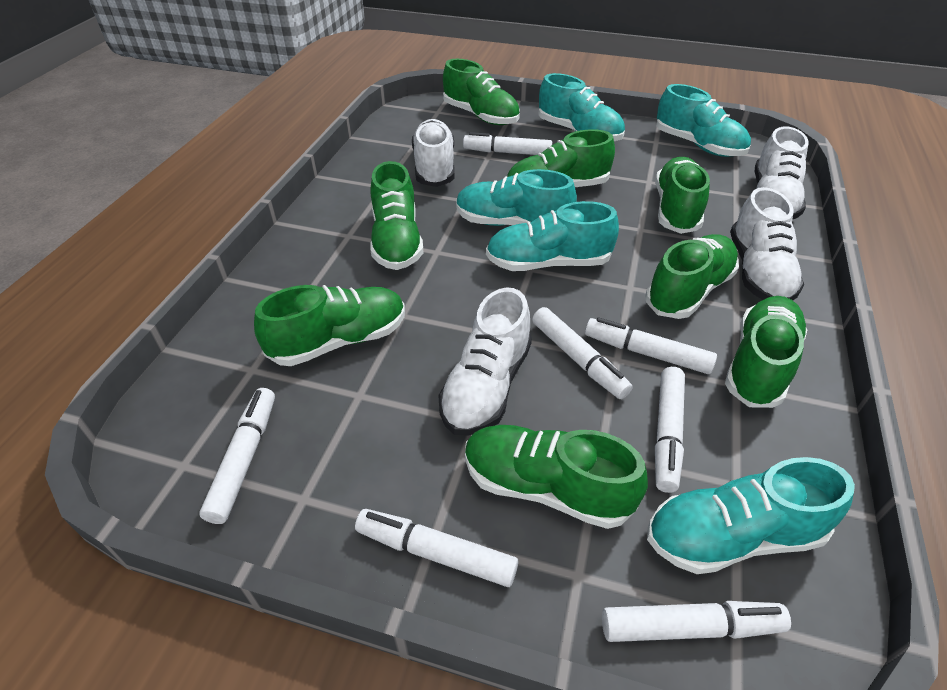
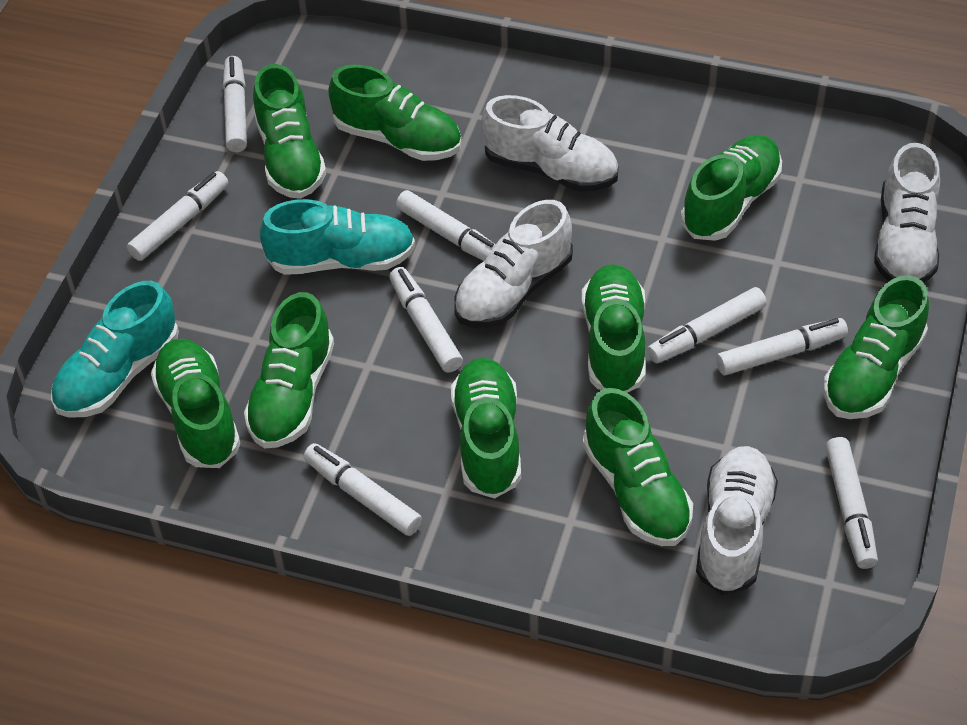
green shoe: 8 -> 9
turquoise shoe: 5 -> 2
white marker: 7 -> 8

